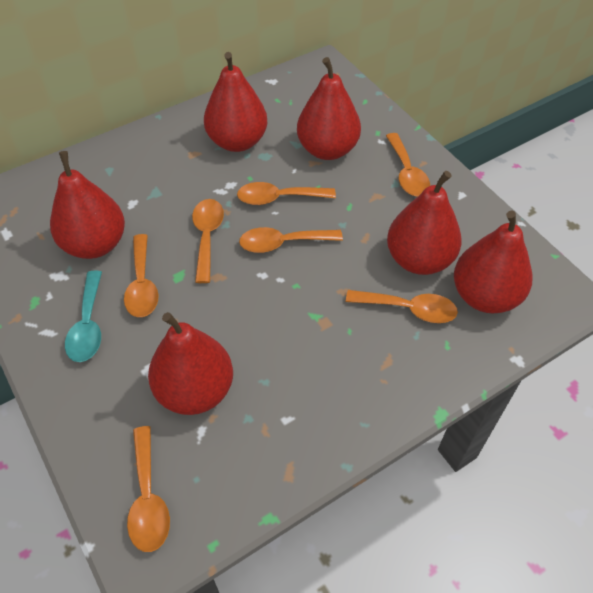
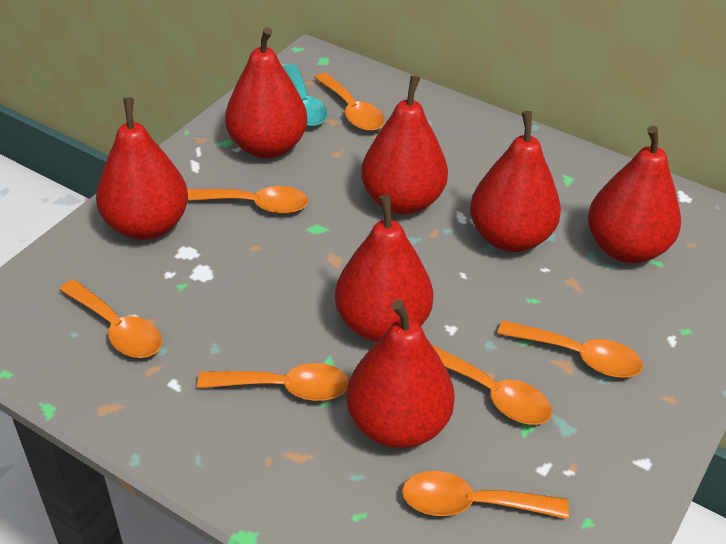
red pear: 6 -> 7

